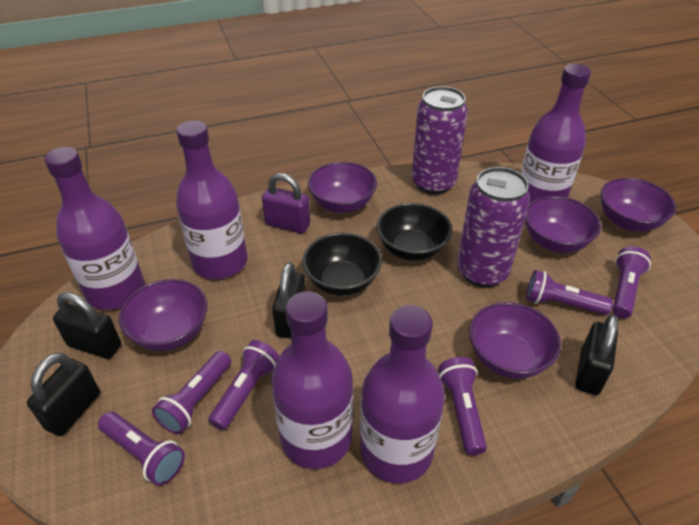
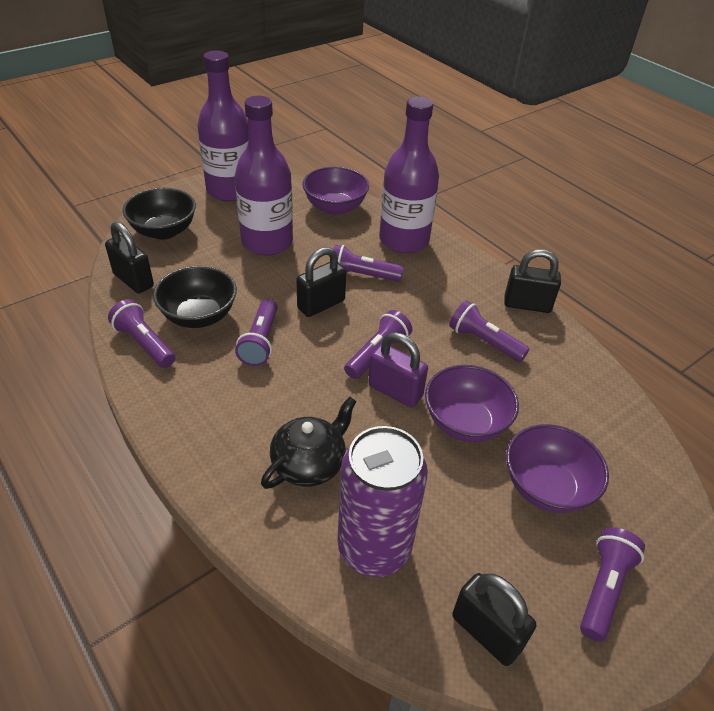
black teapot: 0 -> 1
purple bottle: 5 -> 3
purple bowl: 5 -> 3
purple can: 2 -> 1

